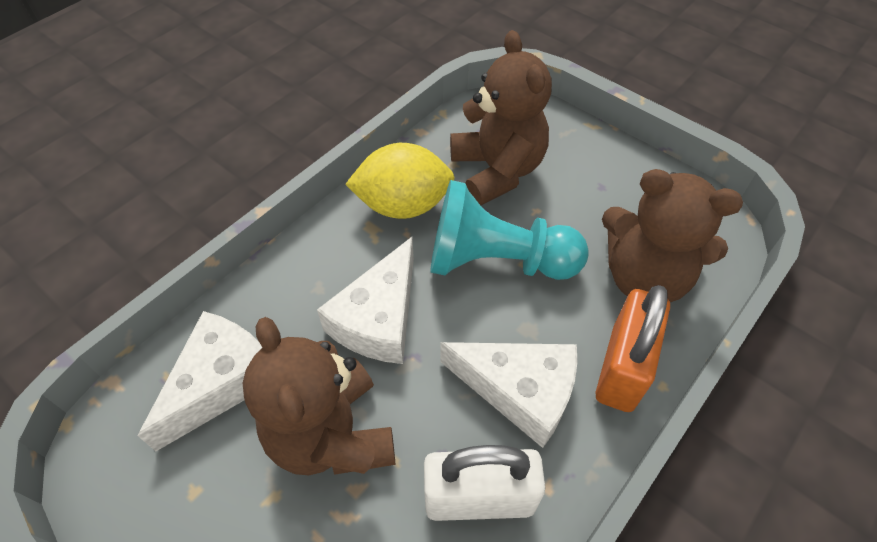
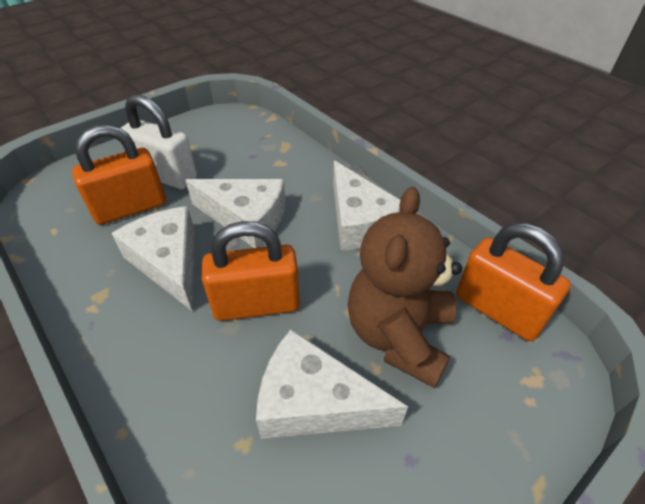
brown teddy bear: 3 -> 1
orange padlock: 1 -> 3
turquoise pawn: 1 -> 0
white cheese: 3 -> 4
yellow lemon: 1 -> 0

